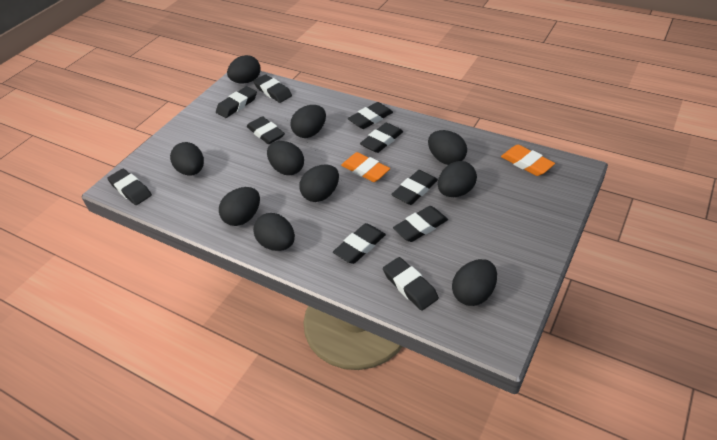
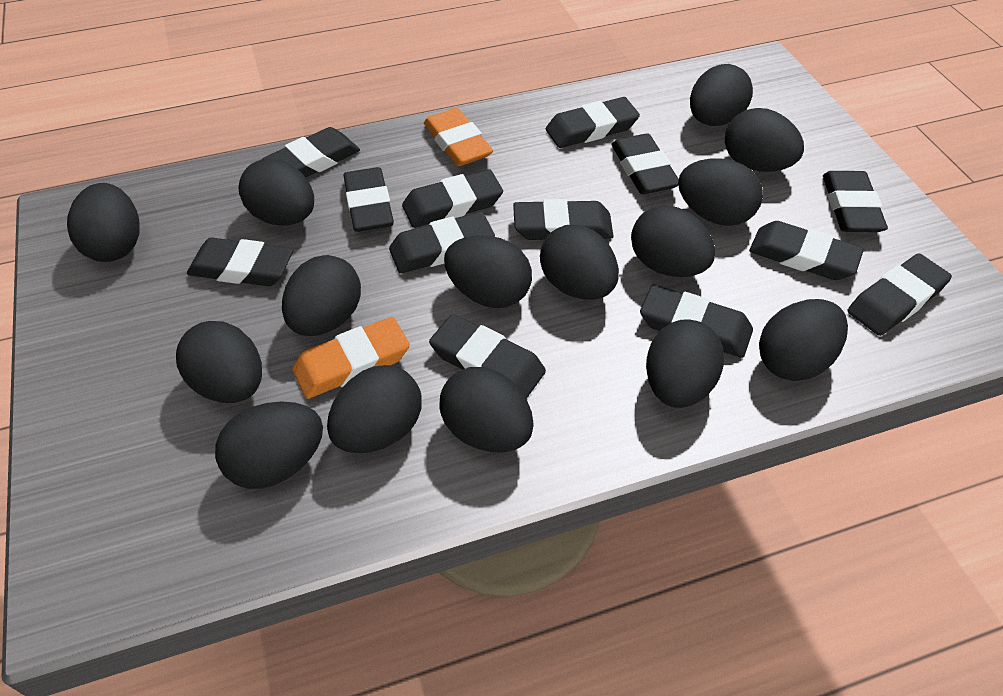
black egg: 10 -> 15
black eraser: 10 -> 13

